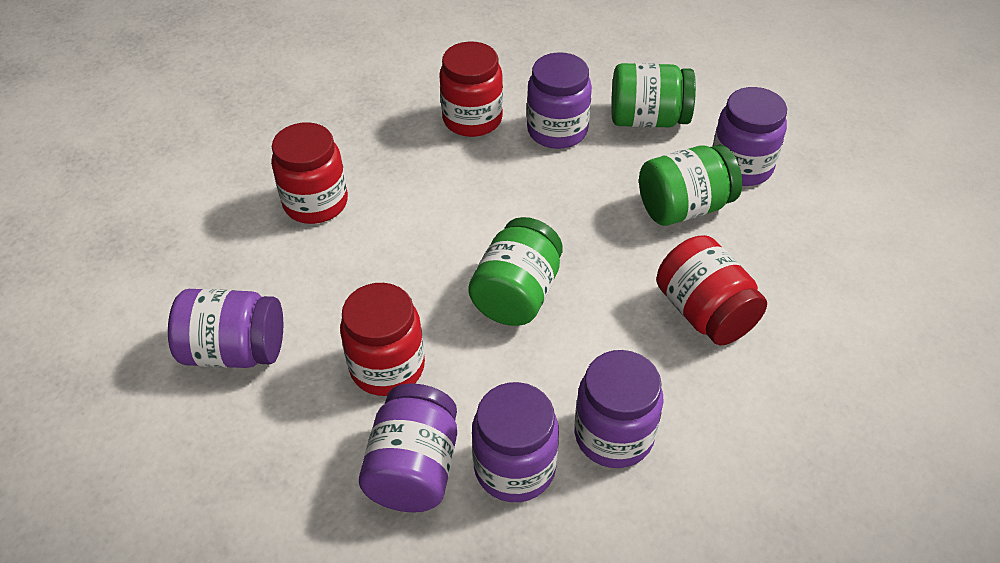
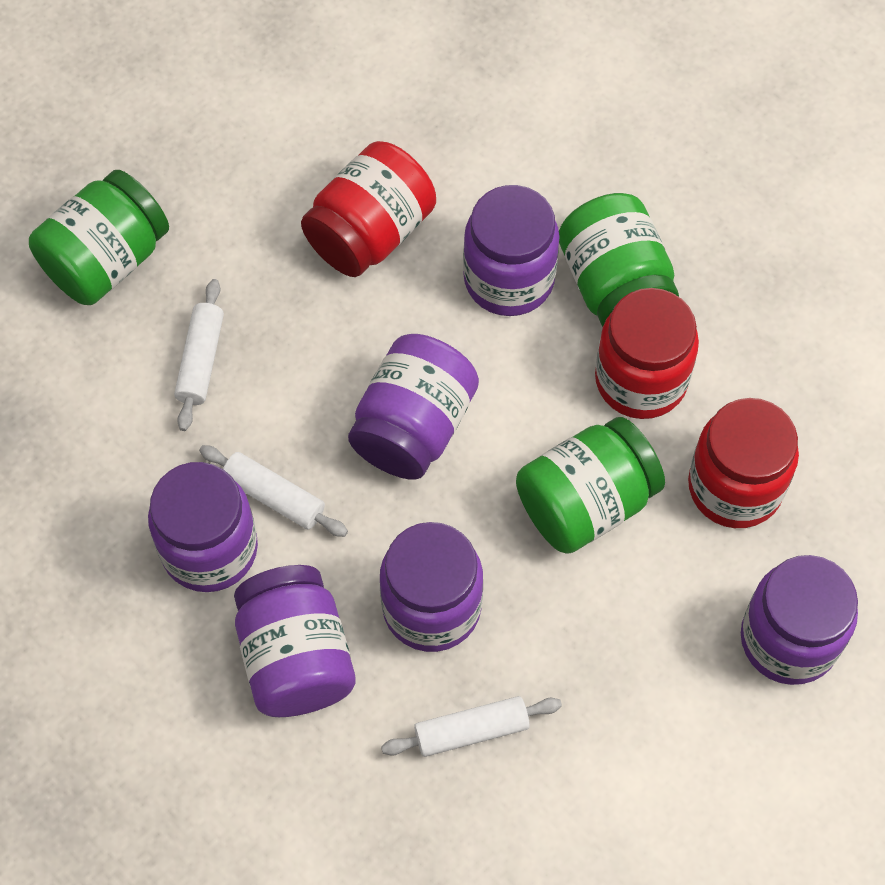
red jar: 4 -> 3
white rolling pin: 0 -> 3

